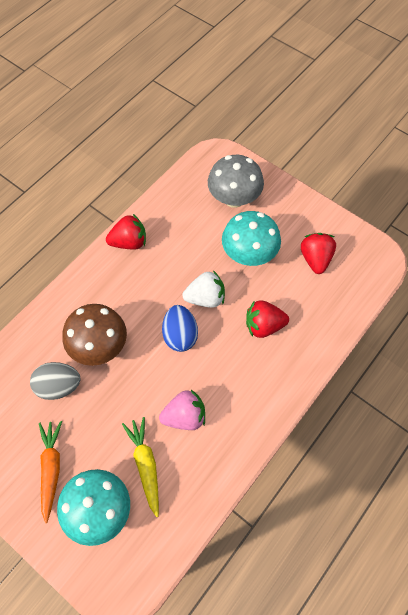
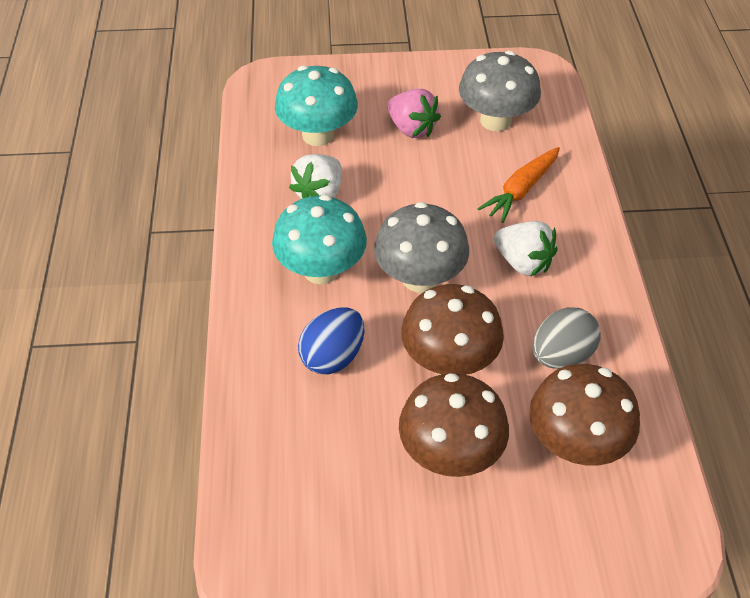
brown mushroom: 1 -> 3
grey mushroom: 1 -> 2
red strawberry: 3 -> 0
white strawberry: 1 -> 2
yellow carrot: 1 -> 0

